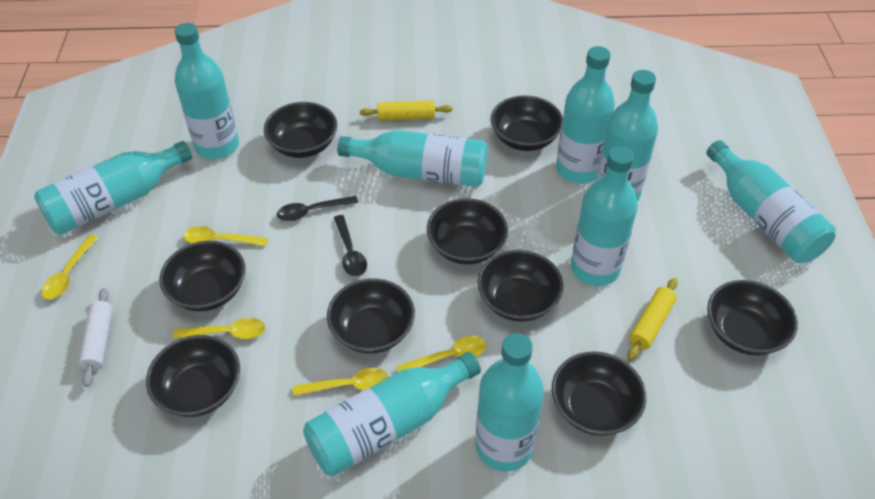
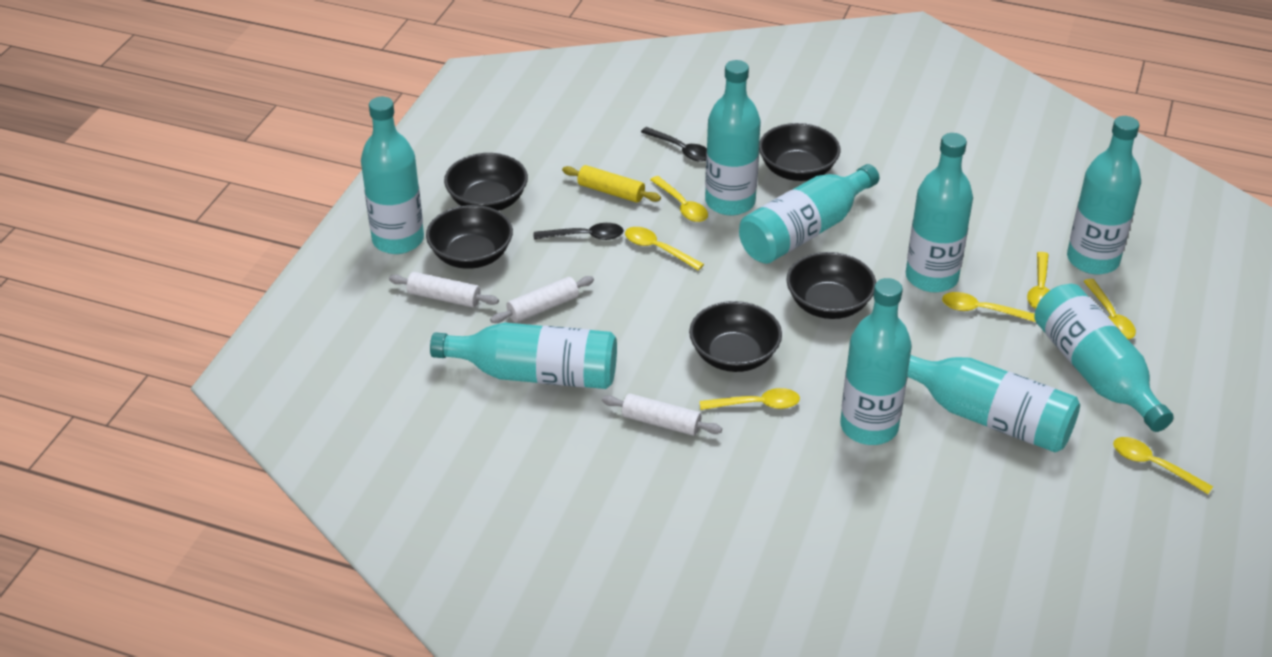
black bowl: 9 -> 5
white rolling pin: 1 -> 3
yellow rolling pin: 2 -> 1
yellow spoon: 5 -> 7

